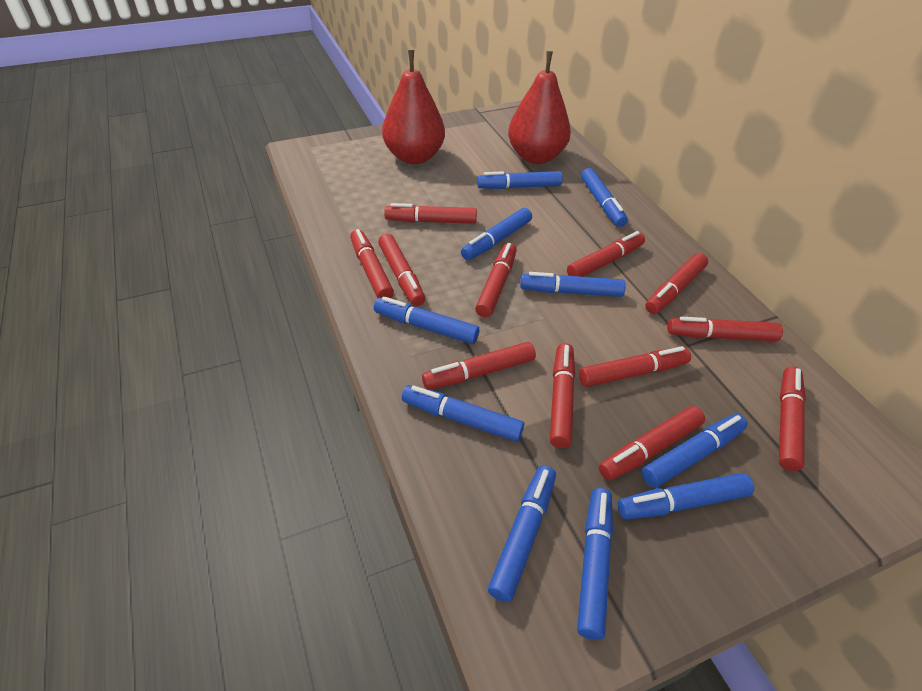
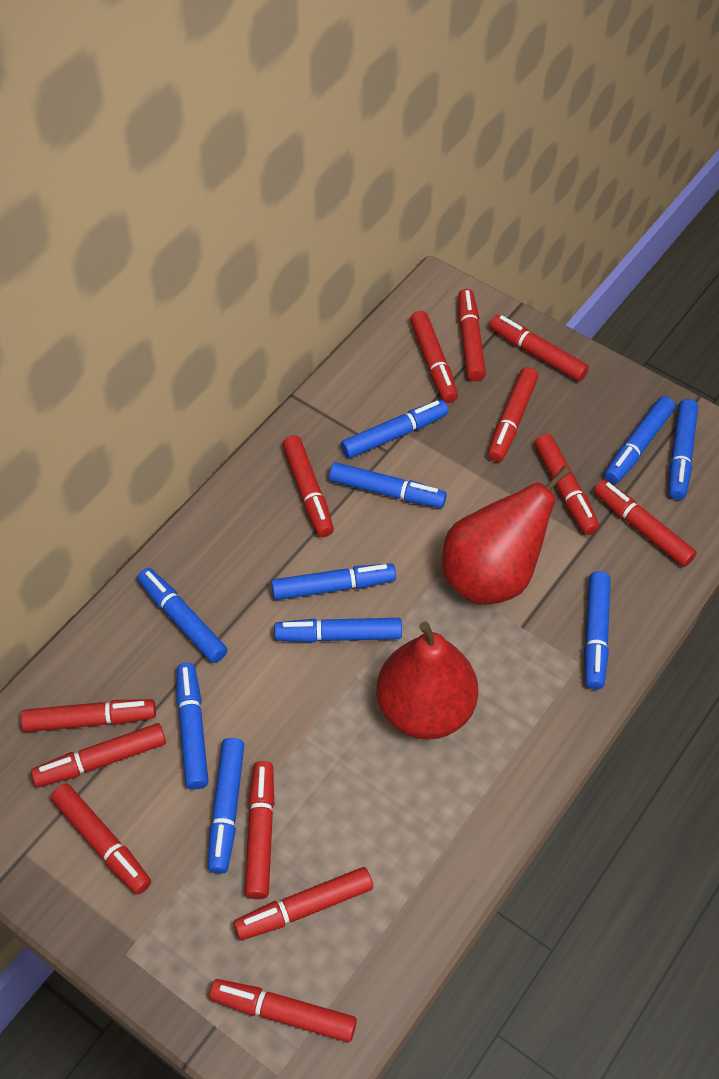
red marker: 12 -> 13

